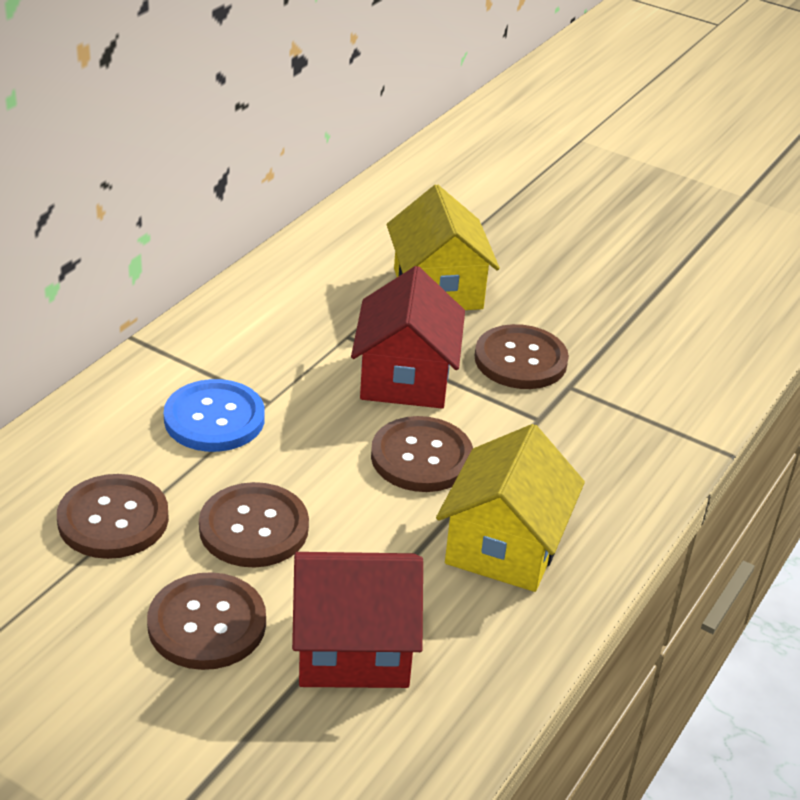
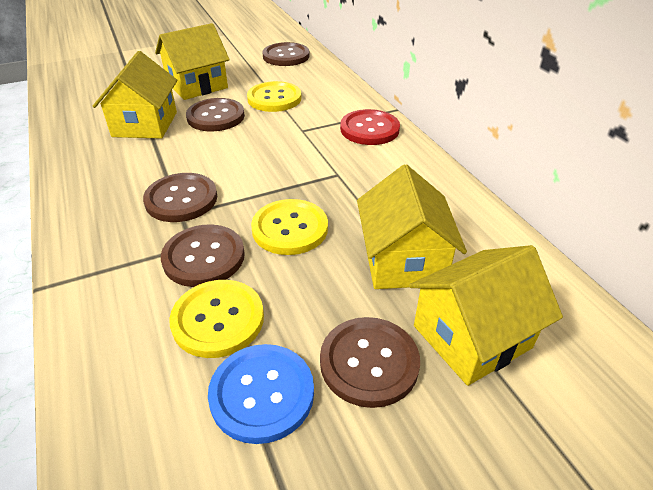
red button: 0 -> 1
red house: 2 -> 0
yellow button: 0 -> 3
yellow house: 2 -> 4

